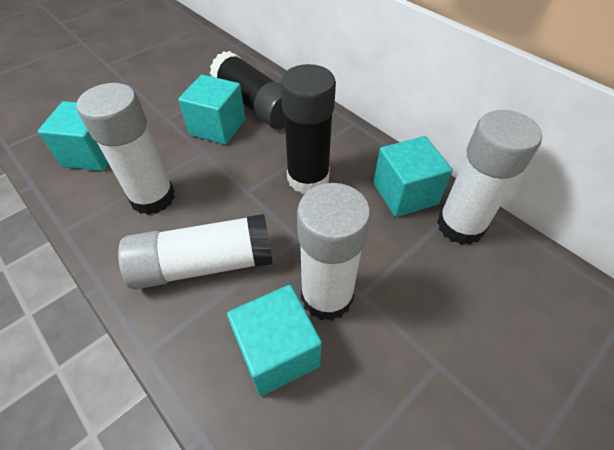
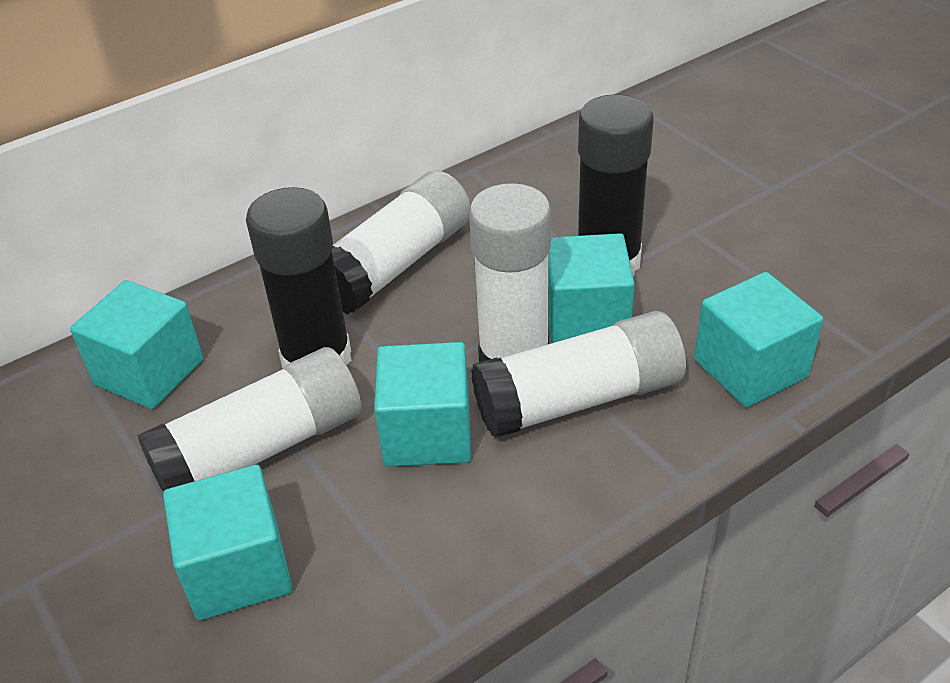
turquoise cube: 4 -> 5

